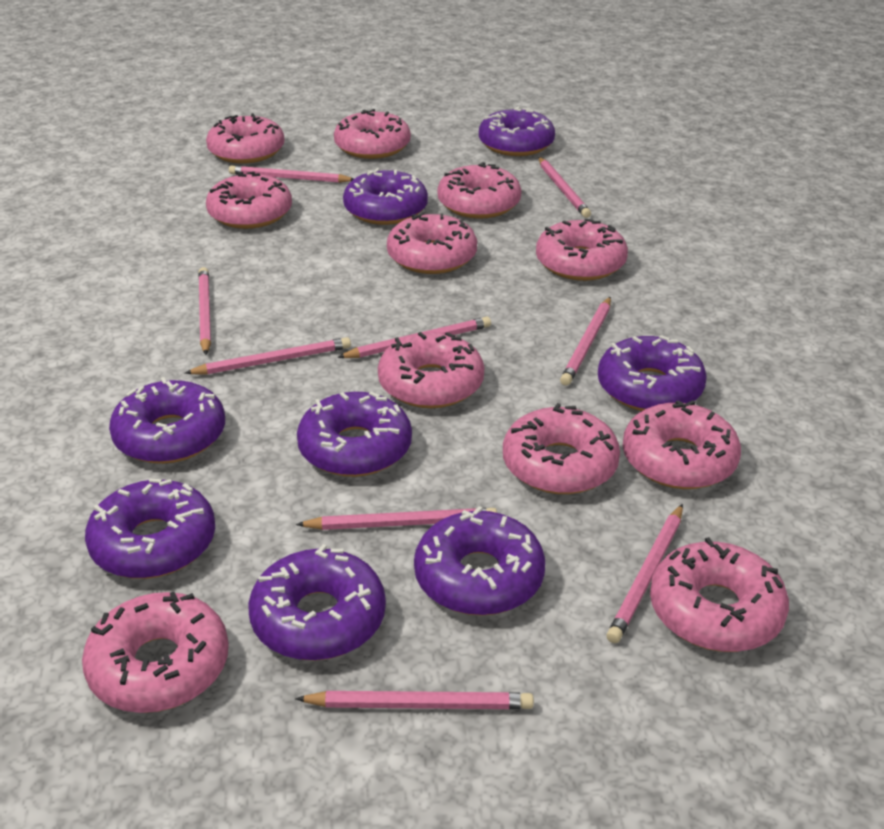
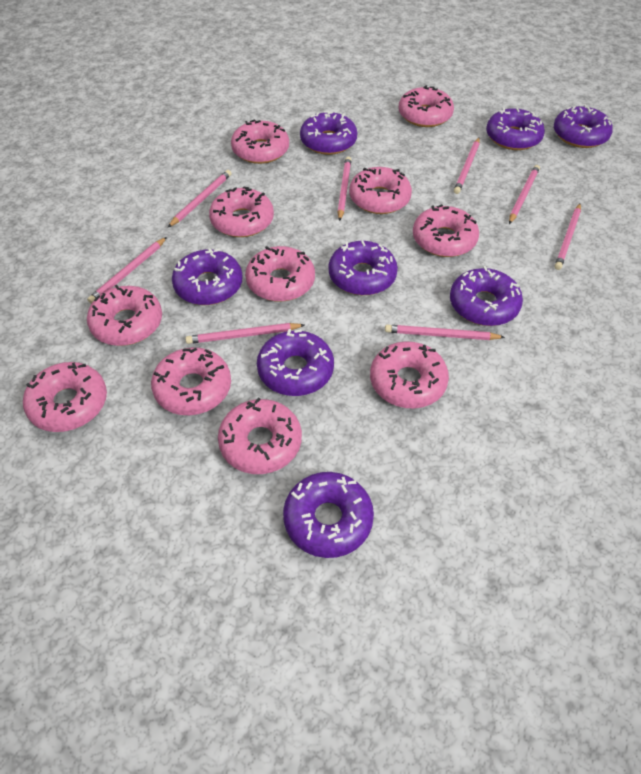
pink pencil: 9 -> 8

